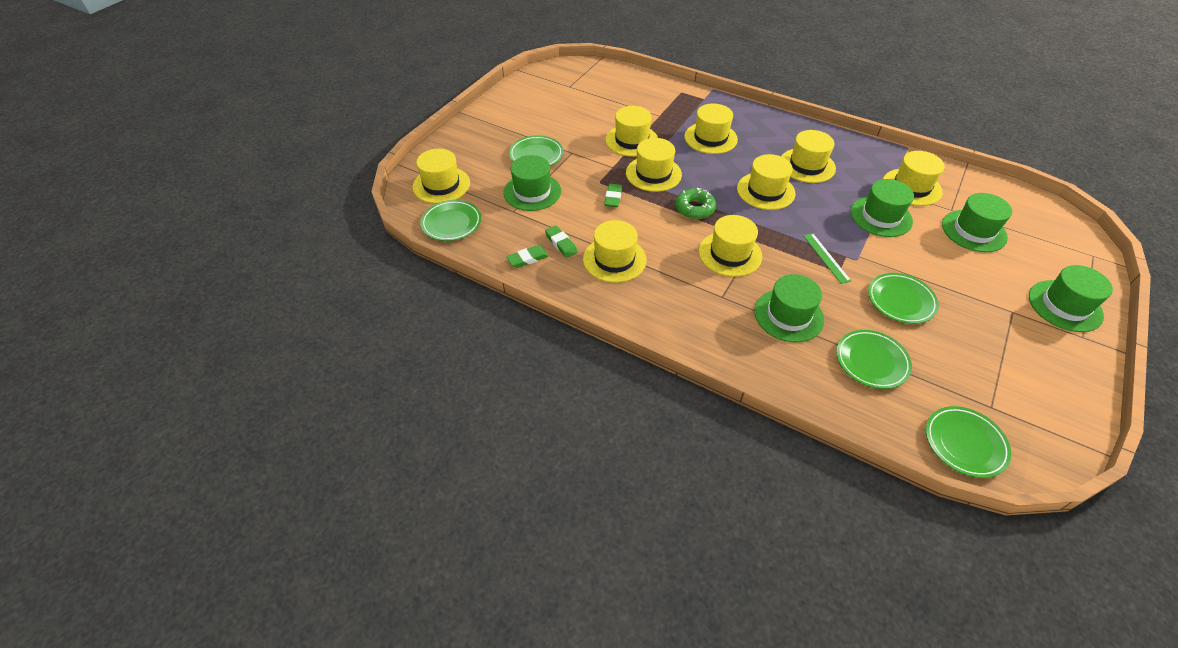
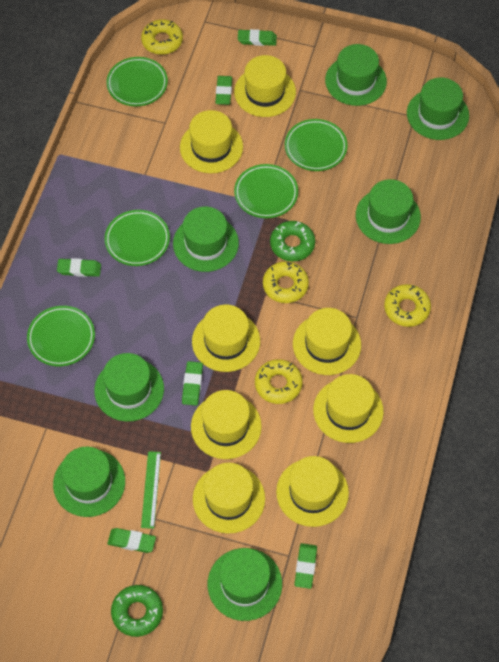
green donut: 1 -> 2
green eraser: 3 -> 6
green hat: 5 -> 7
yellow donut: 0 -> 4
yellow hat: 9 -> 8

